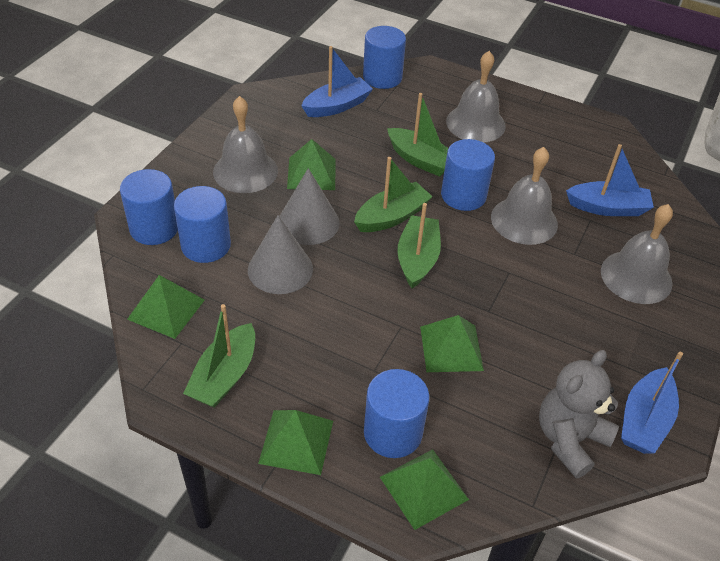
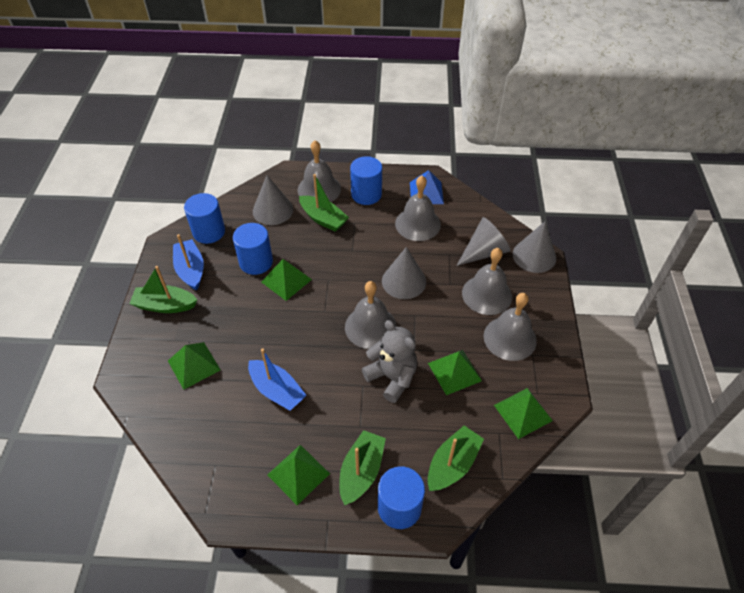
blue boat: 3 -> 2
blue cylinder: 5 -> 4
blue pyramid: 0 -> 1
grey bell: 4 -> 5
grey cone: 2 -> 4

